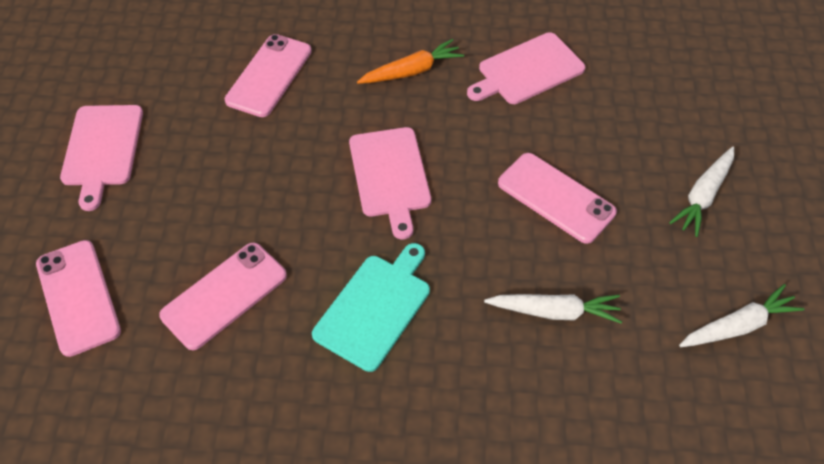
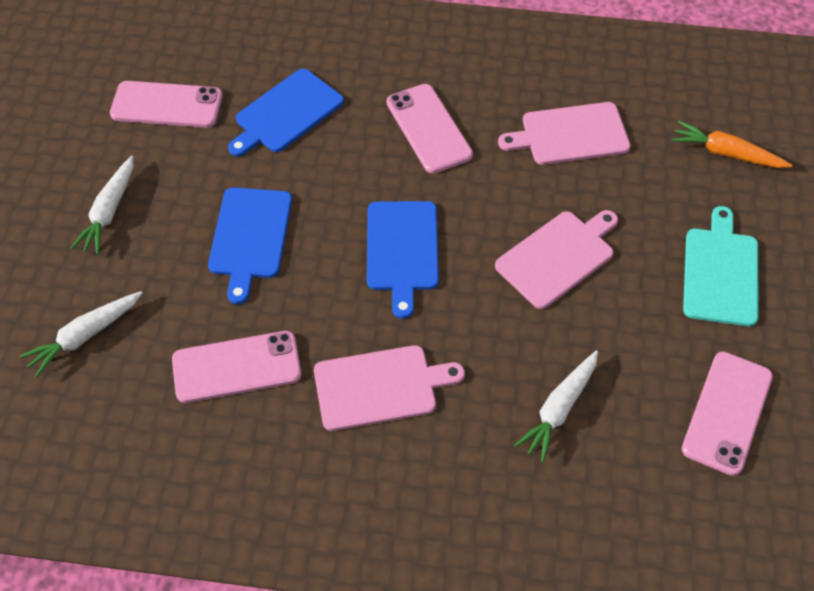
blue cutting board: 0 -> 3

